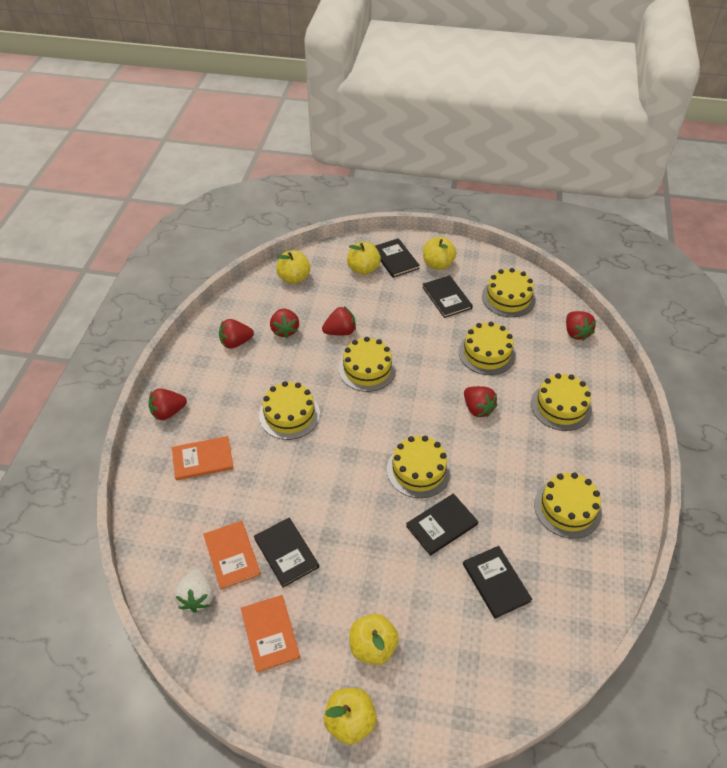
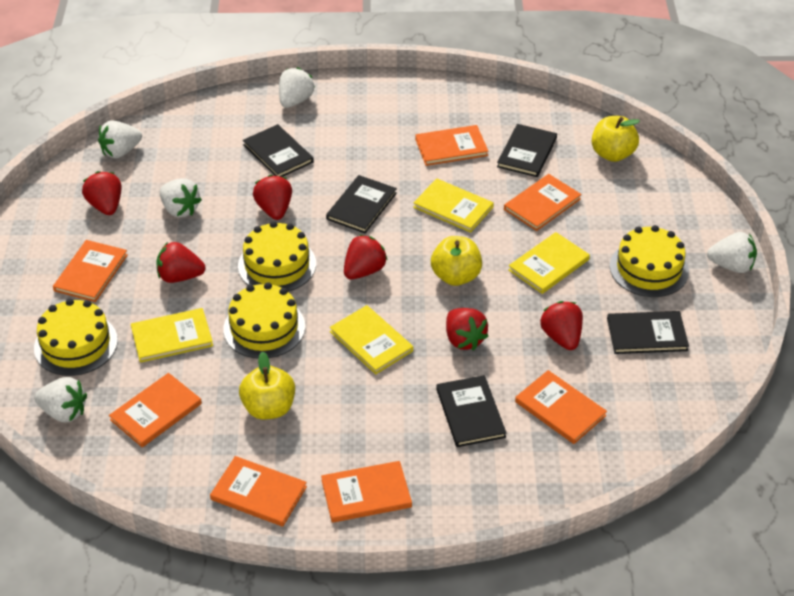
orange book: 3 -> 7
white strawberry: 1 -> 5
yellow apple: 5 -> 3
yellow book: 0 -> 4
yellow cake: 7 -> 4

